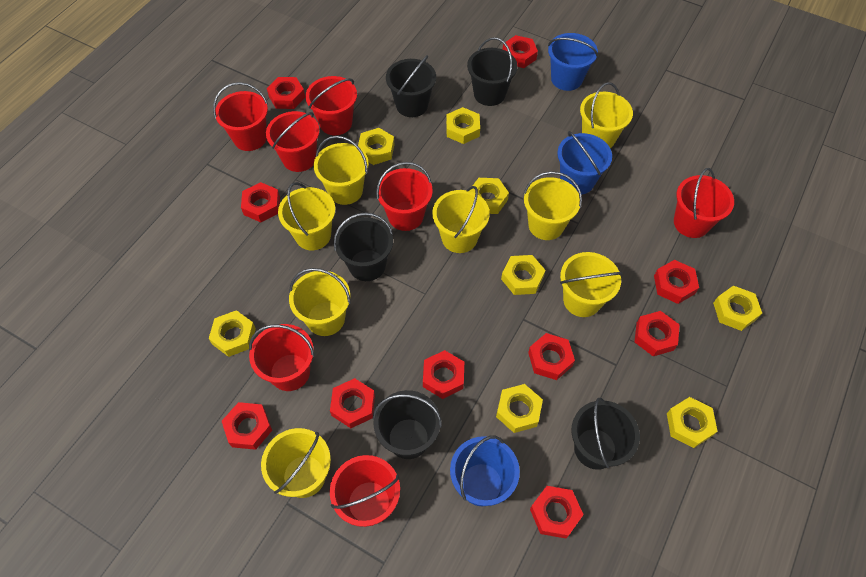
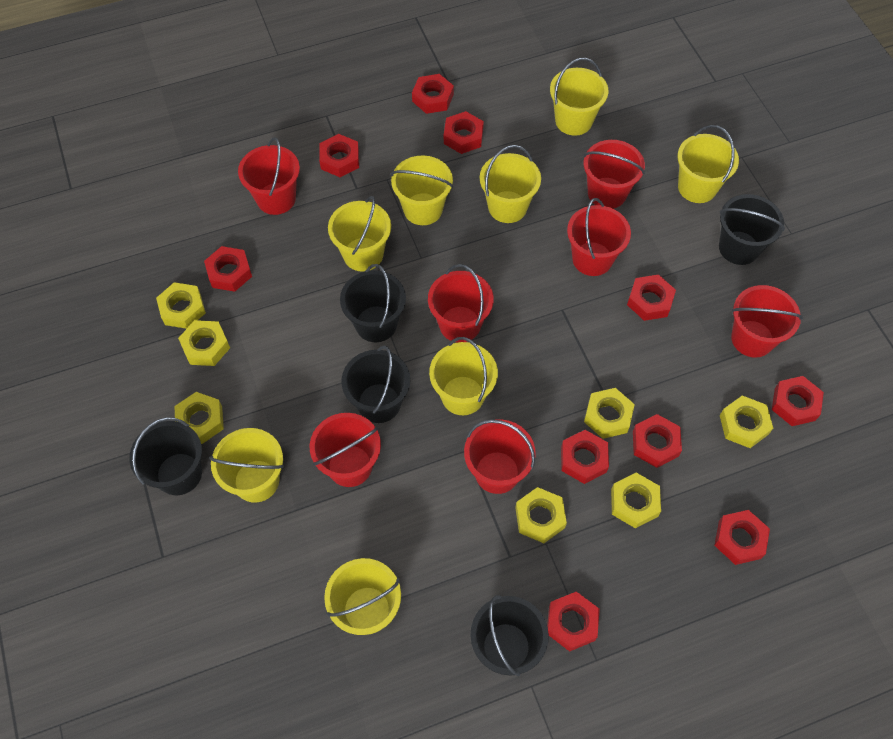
blue bucket: 3 -> 0
yellow nut: 8 -> 7

